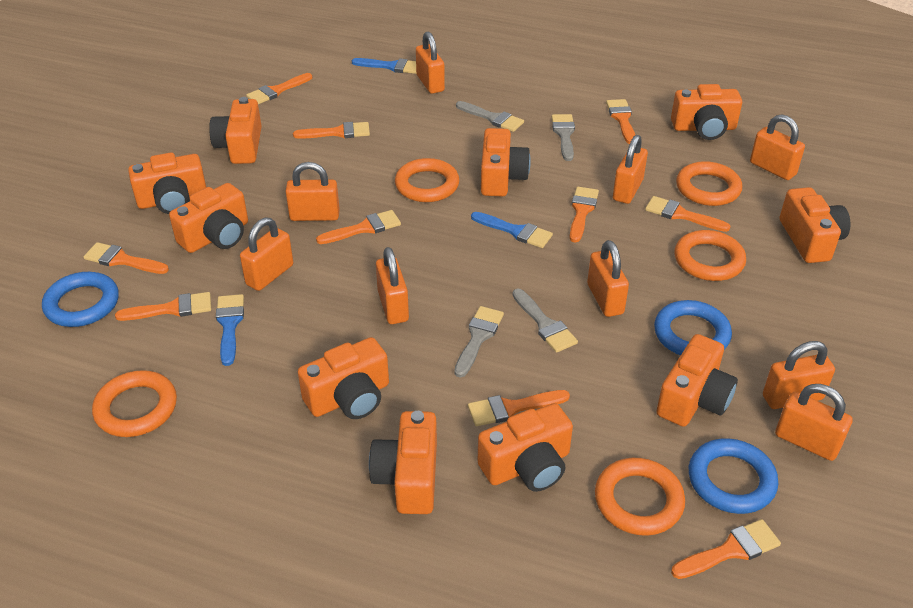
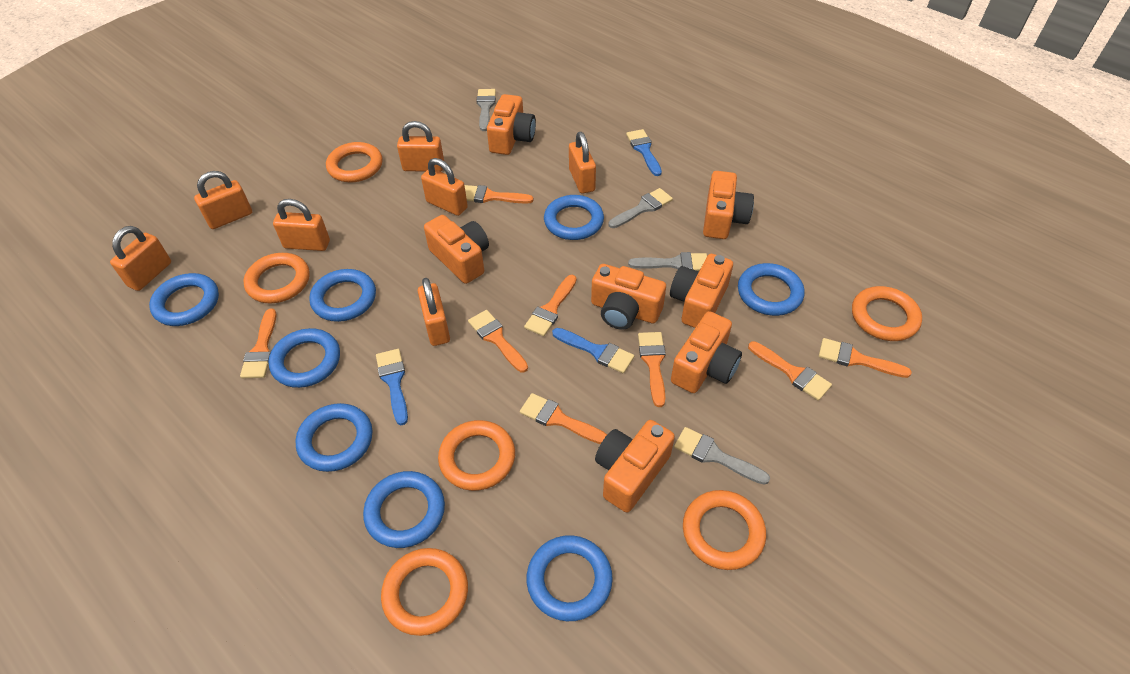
blue ring: 3 -> 8
orange brush: 10 -> 8
orange camera: 10 -> 7
orange padlock: 9 -> 7
orange ring: 5 -> 6

